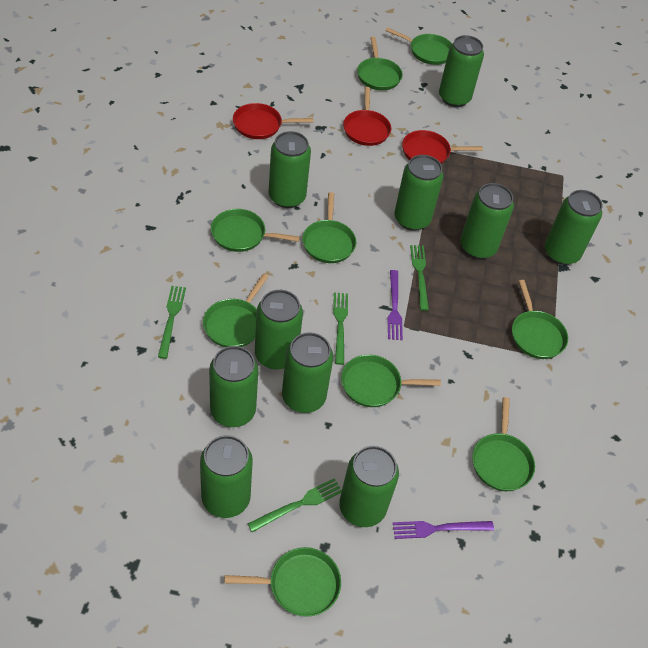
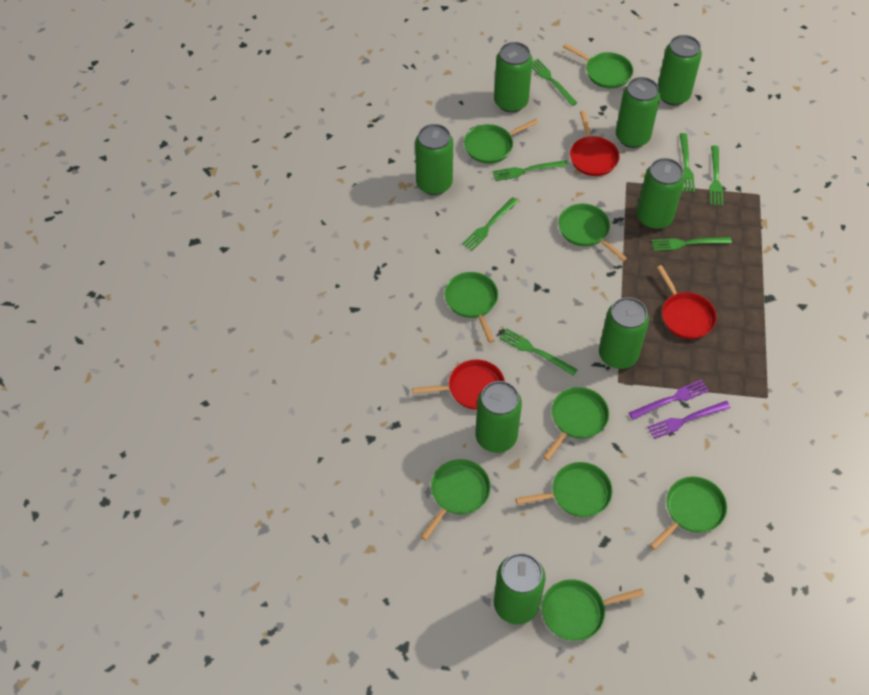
green can: 10 -> 8
green fork: 4 -> 7

